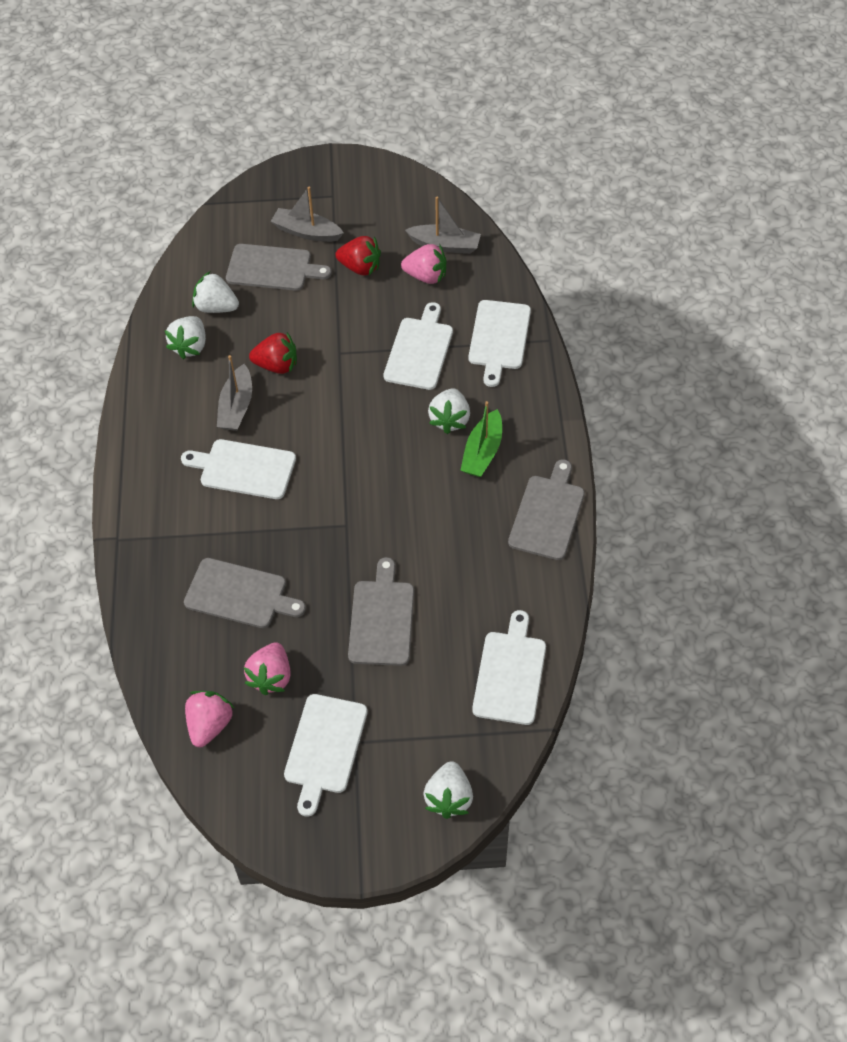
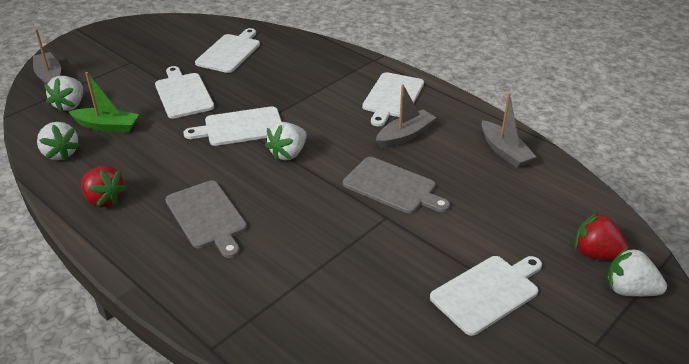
grey cutting board: 4 -> 2
pink strawberry: 3 -> 0

